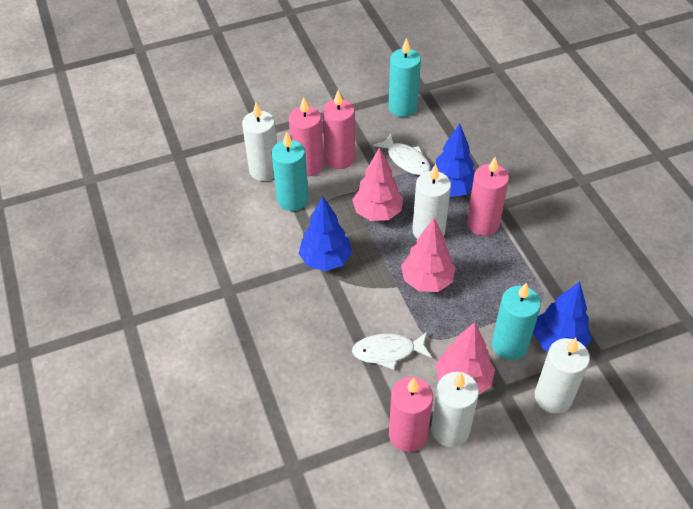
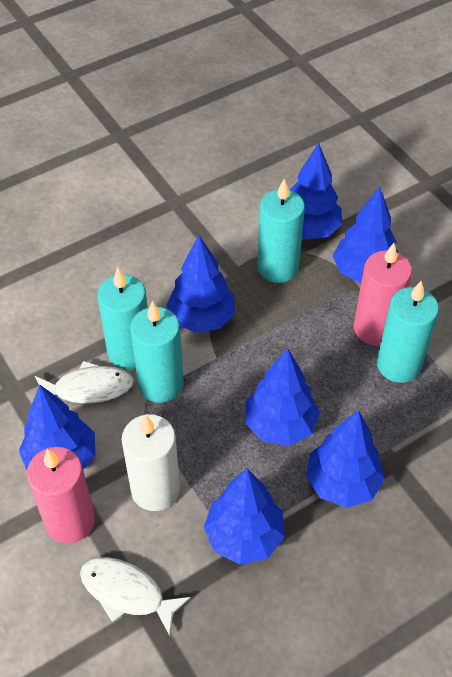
blue tree: 3 -> 7
pink candle: 4 -> 2
pink tree: 3 -> 0
turquoise candle: 3 -> 4
white candle: 4 -> 1

